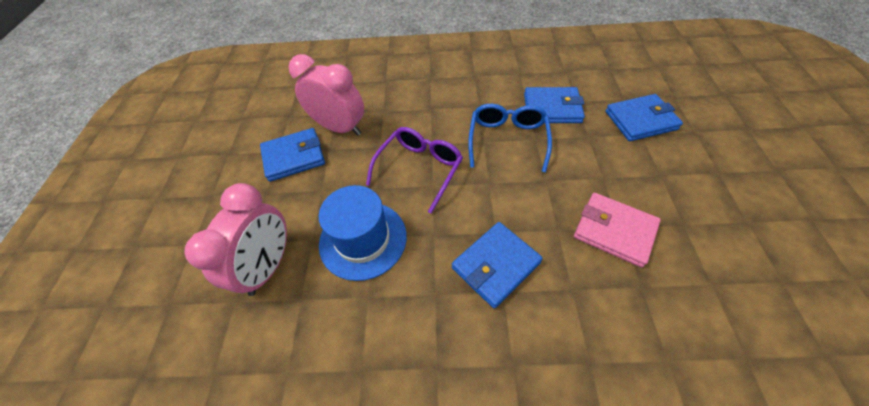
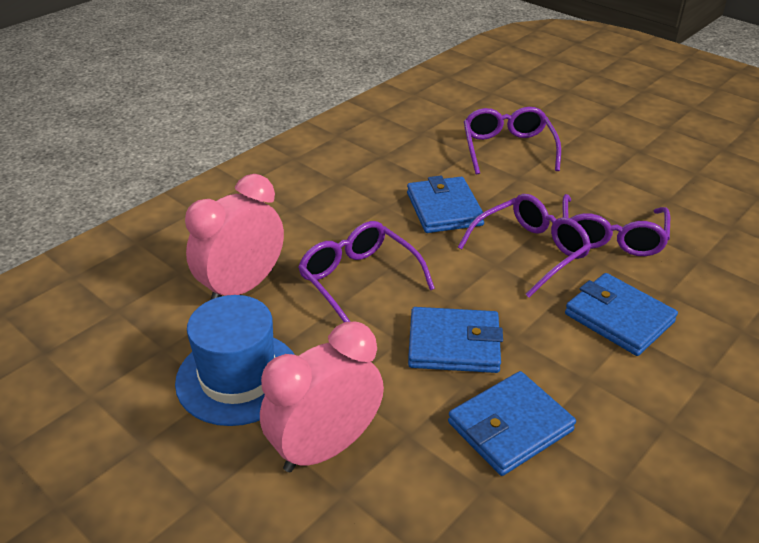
blue glasses: 1 -> 0
pink wallet: 1 -> 0
purple glasses: 1 -> 4

